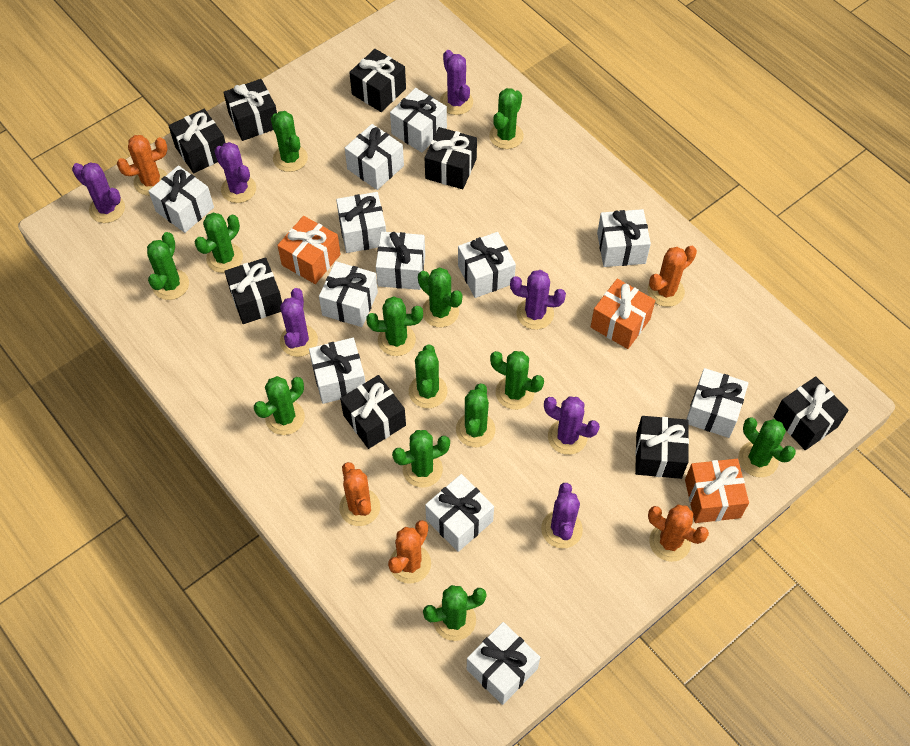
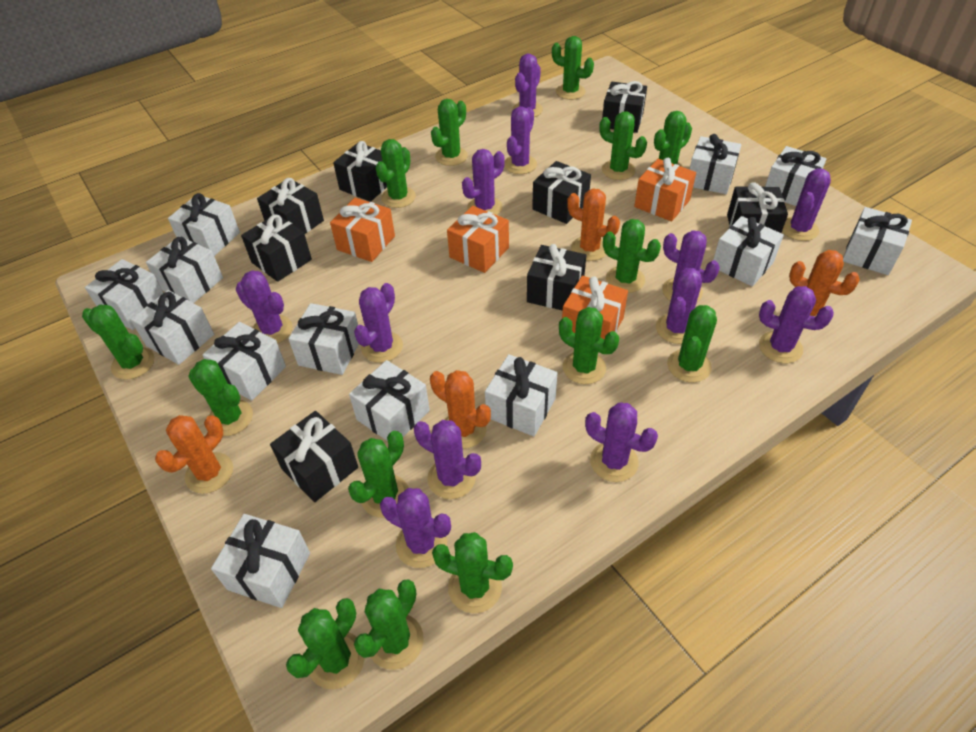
green cactus: 13 -> 14
orange cactus: 5 -> 4
orange gift: 3 -> 4
purple cactus: 7 -> 12
white gift: 12 -> 13

